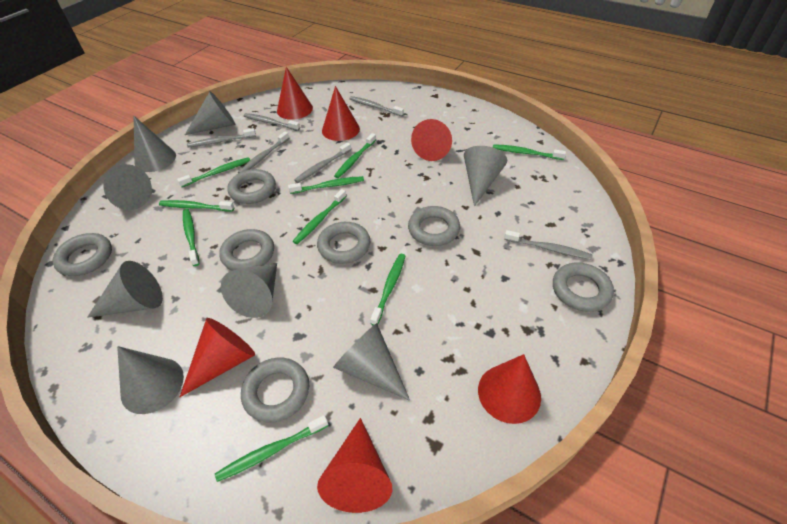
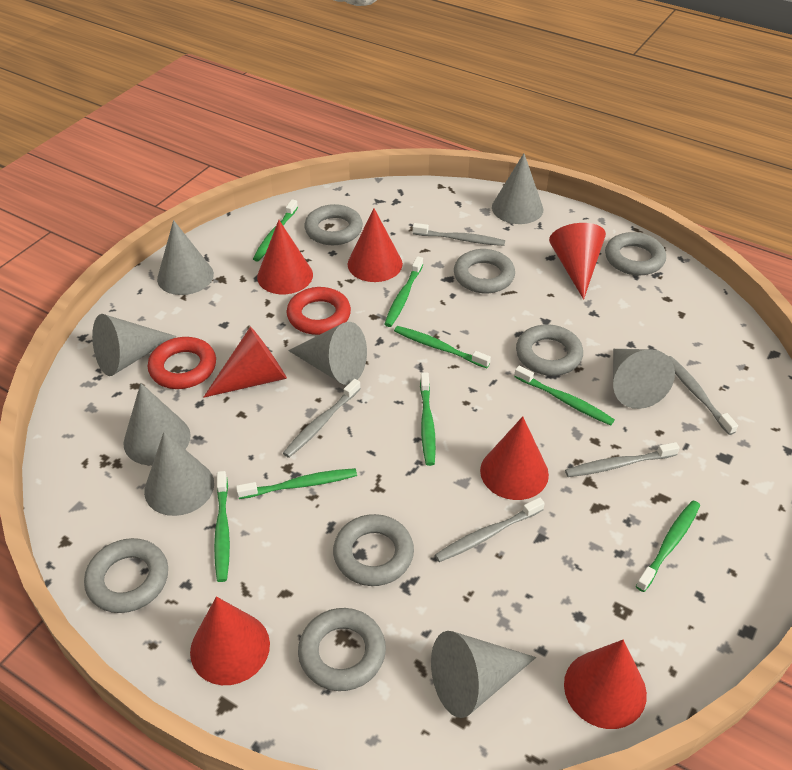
green toothbrush: 9 -> 8
grey toothbrush: 6 -> 5
red cone: 6 -> 7
red ring: 0 -> 2

